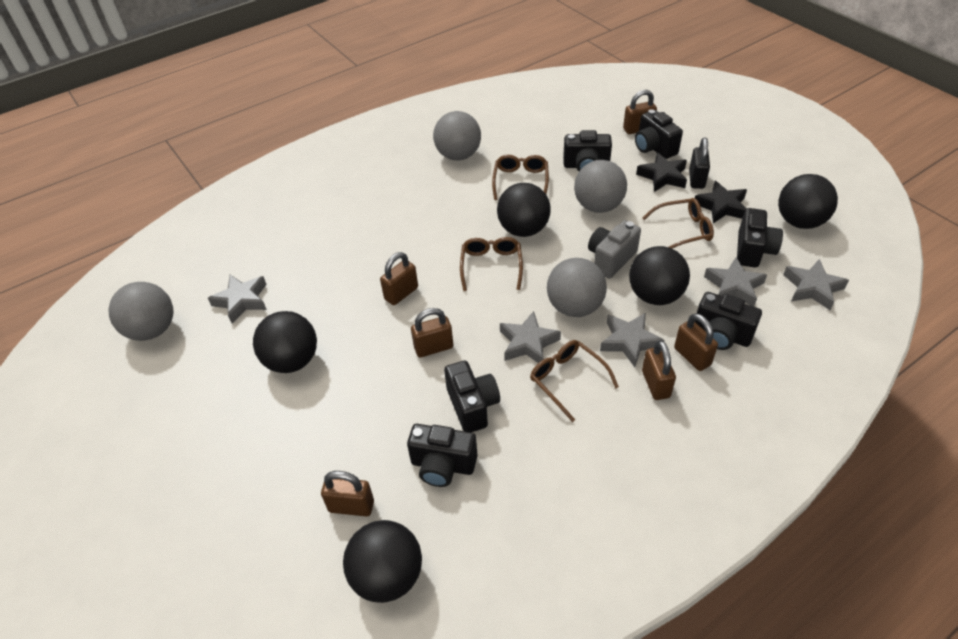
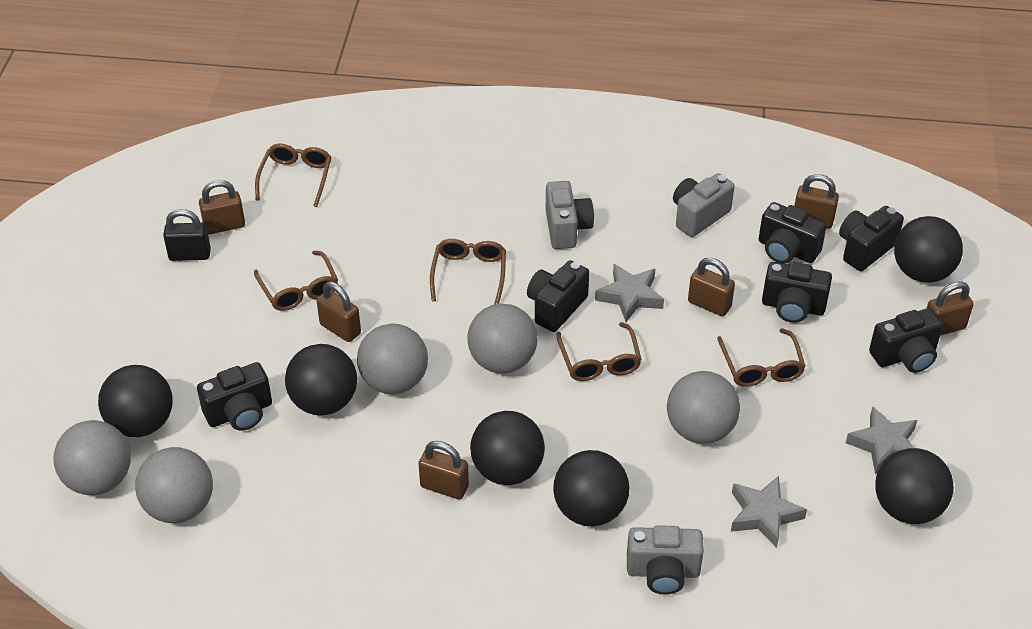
black ball: 5 -> 6
black star: 2 -> 0
brown glasses: 4 -> 5
grey ball: 4 -> 5
grey camera: 1 -> 3
grey star: 5 -> 3

